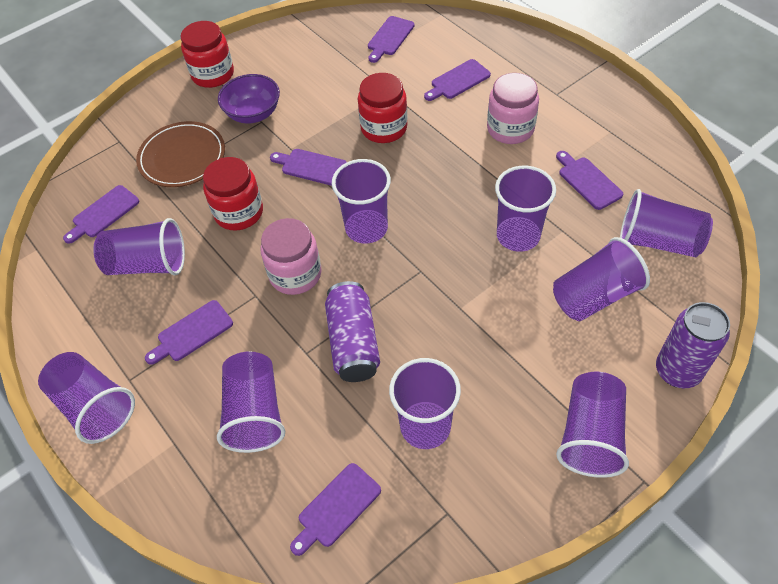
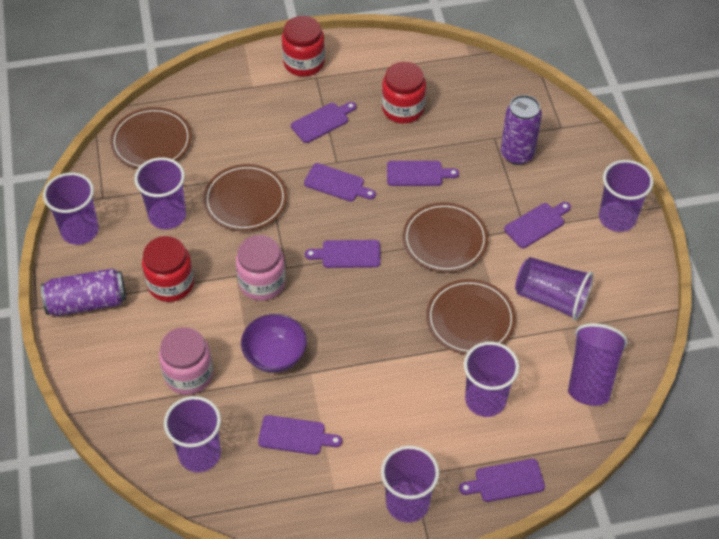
brown plate: 1 -> 4
purple cup: 9 -> 8

